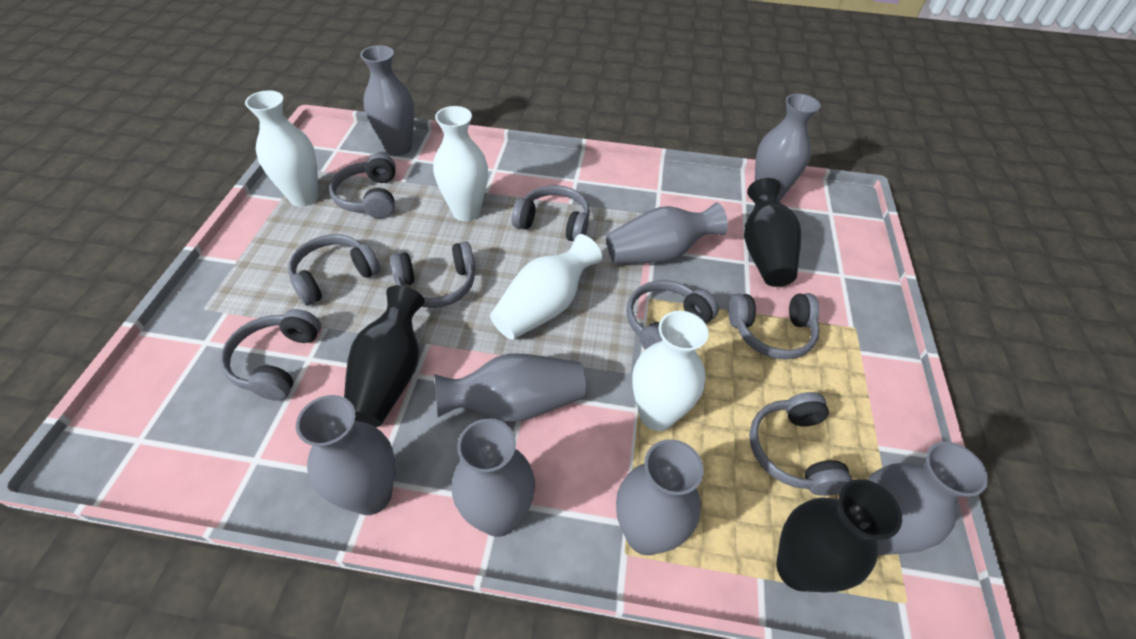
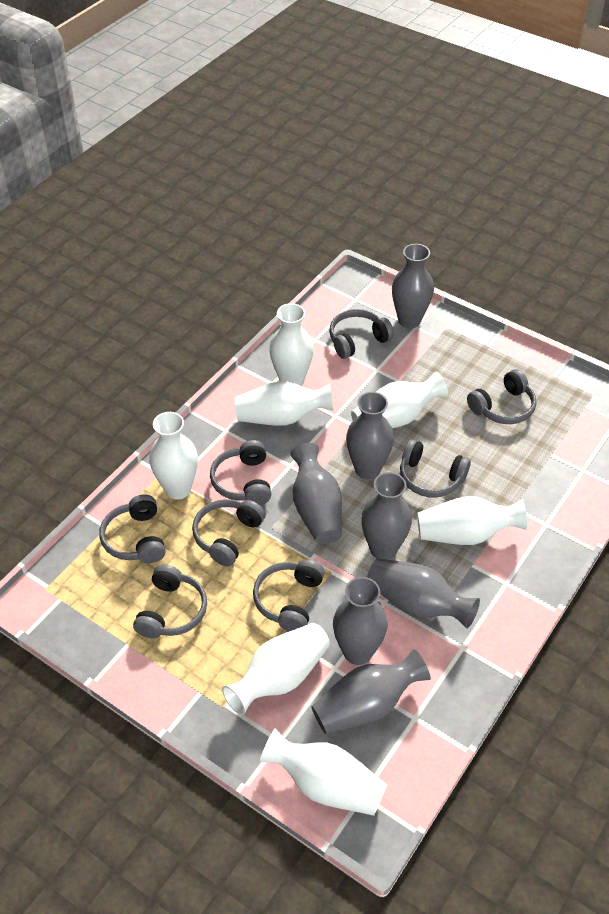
black vase: 3 -> 0
grey vase: 8 -> 7
white vase: 4 -> 7

